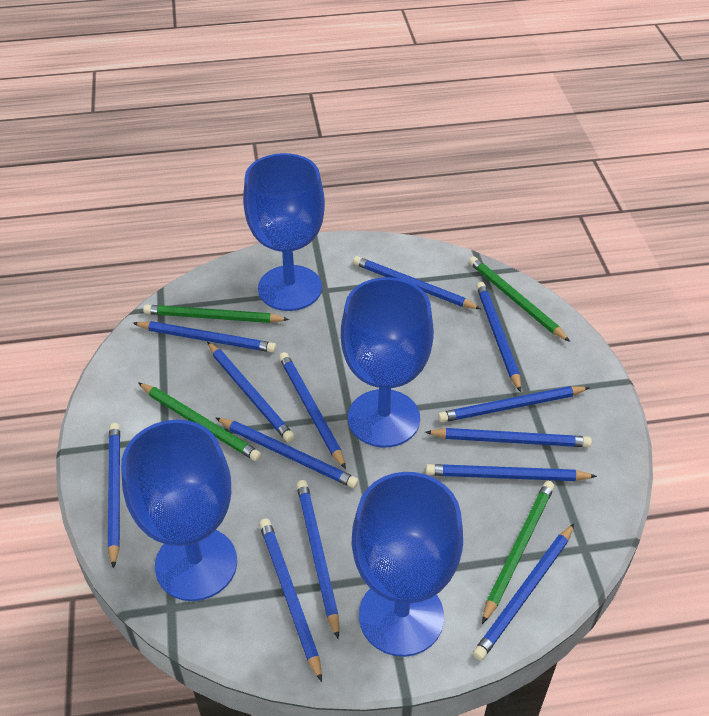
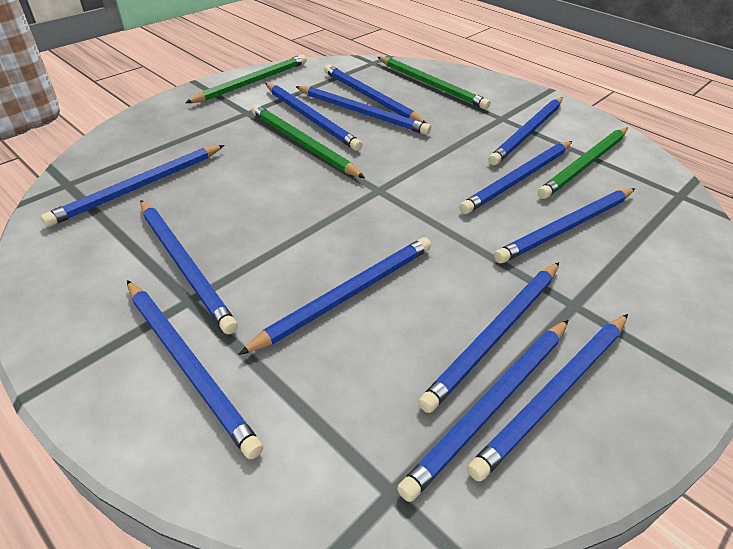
blue goblet: 4 -> 0

